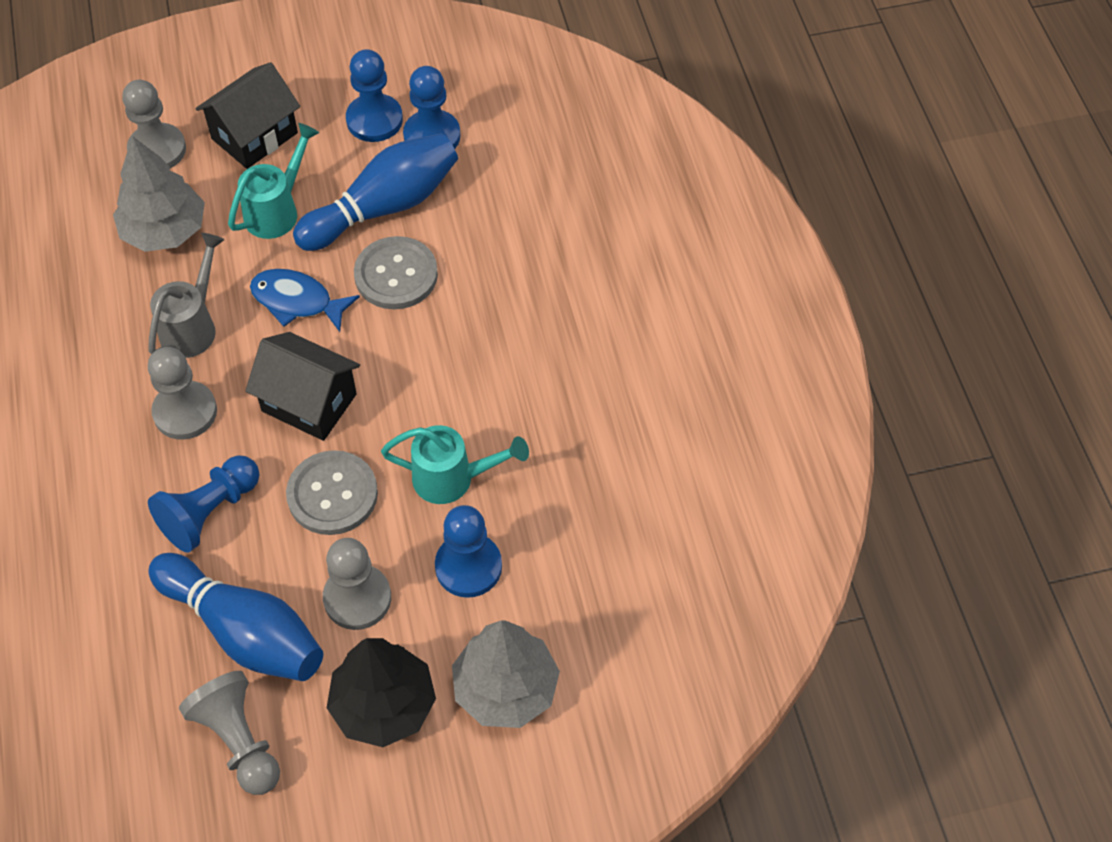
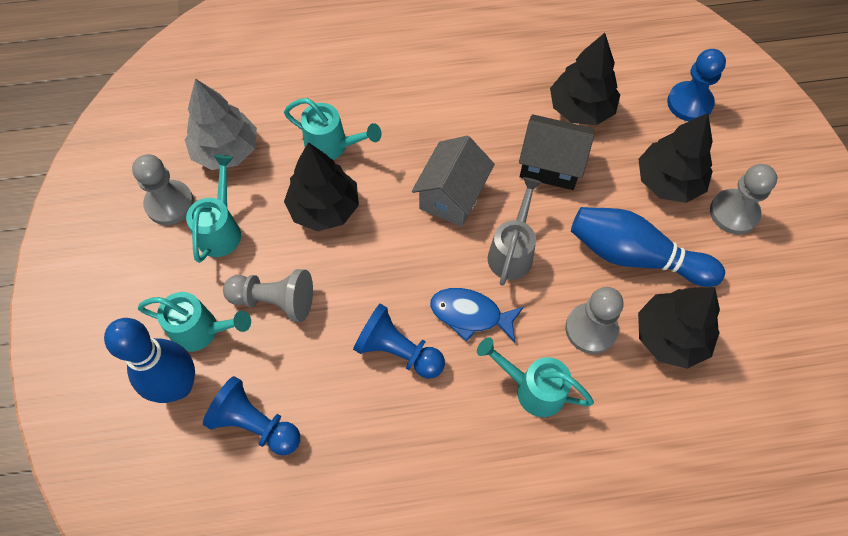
black house: 2 -> 1
black tree: 1 -> 4
blue pawn: 4 -> 3
grey button: 2 -> 0
grey house: 0 -> 1
grey tree: 2 -> 1
turquoise watering can: 2 -> 4

